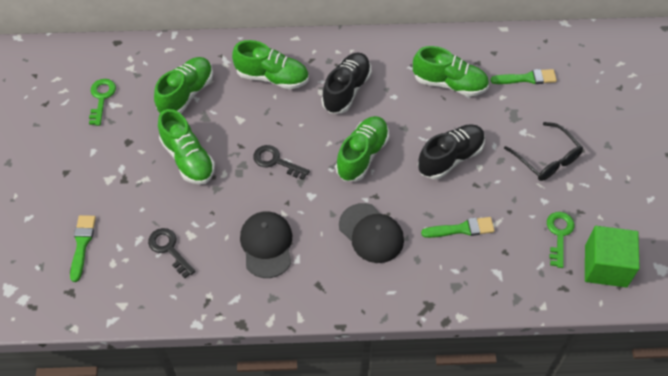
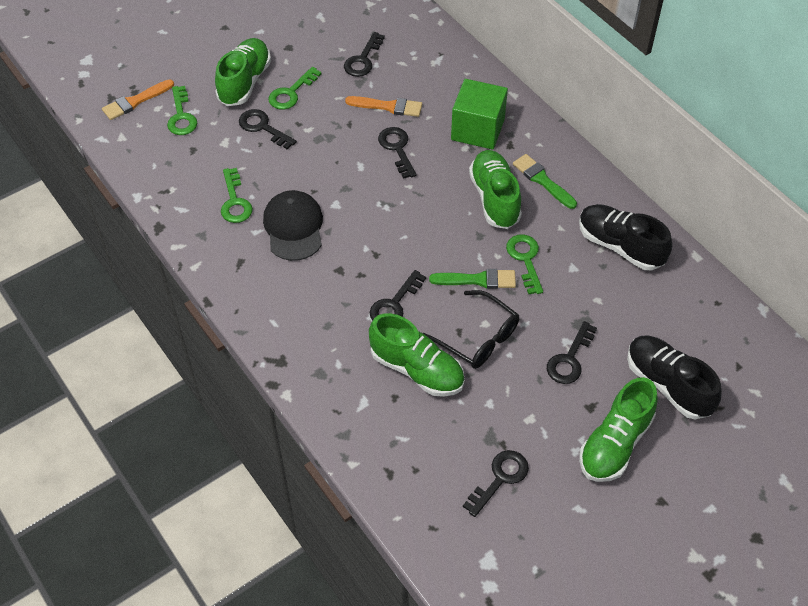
black cap: 2 -> 1
black key: 2 -> 6
green brush: 3 -> 2
green key: 2 -> 4
green shoe: 5 -> 4
orange brush: 0 -> 2

